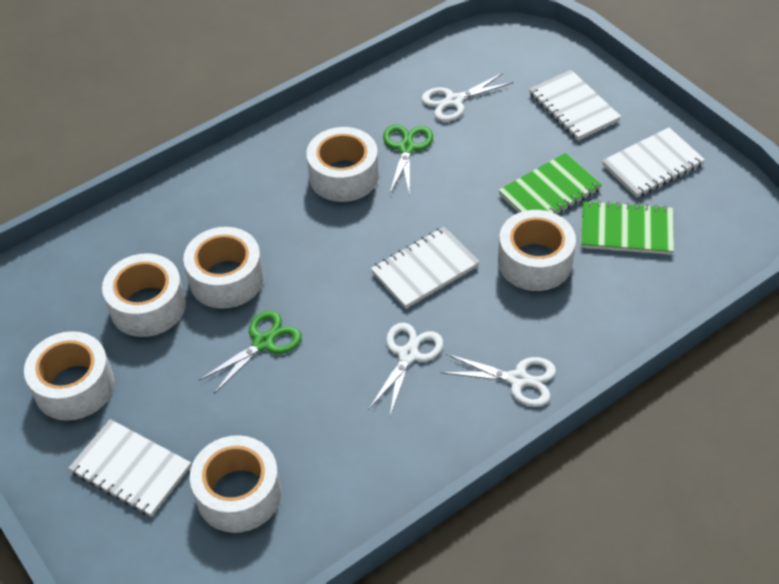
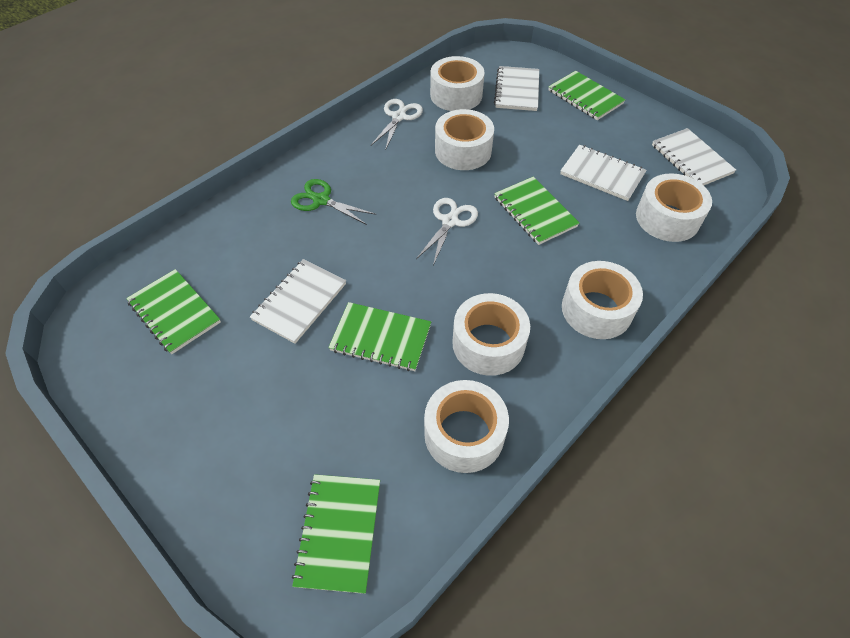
green notebook: 2 -> 5
green scissors: 2 -> 1
white scissors: 3 -> 2

